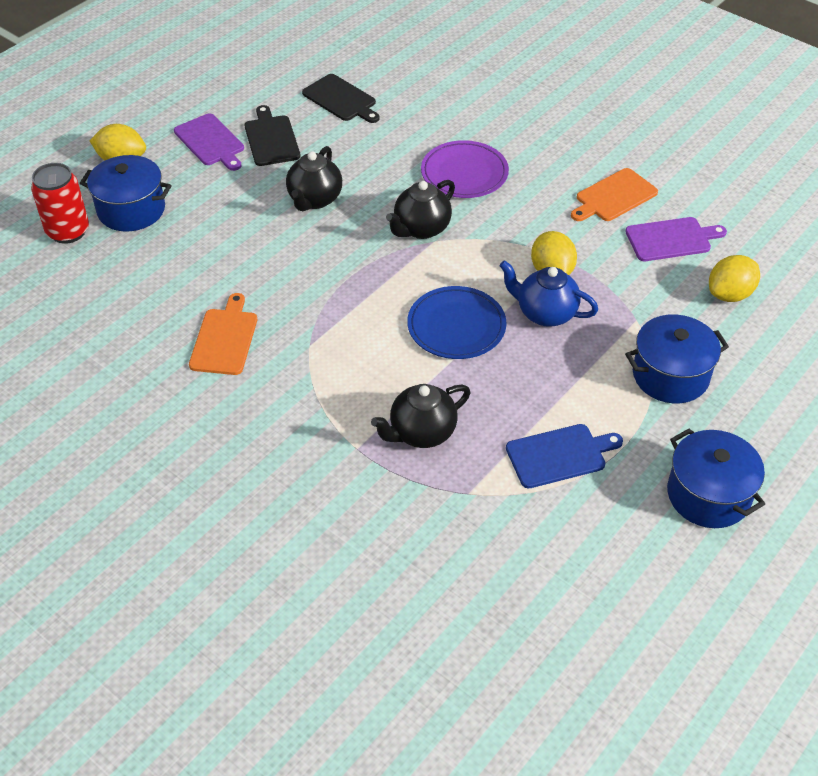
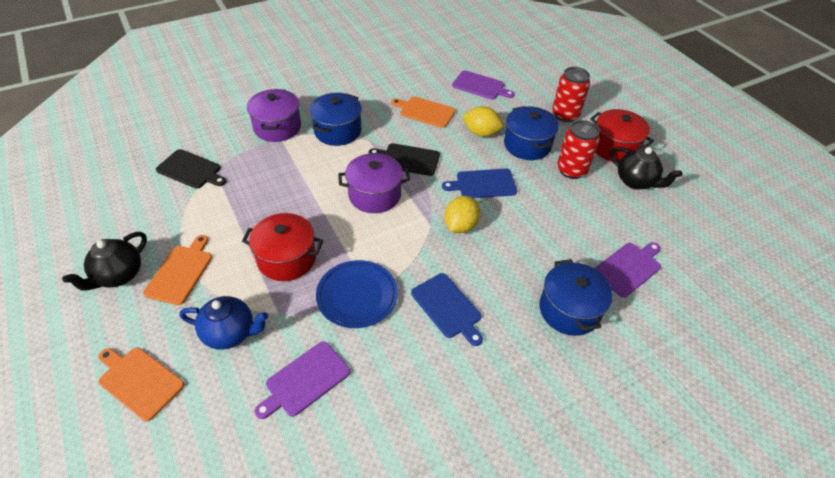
black teapot: 3 -> 2
blue cutting board: 1 -> 2
orange cutting board: 2 -> 3
purple cutting board: 2 -> 3
purple plate: 1 -> 0
purple pot: 0 -> 2
red can: 1 -> 2
red pot: 0 -> 2
yellow lemon: 3 -> 2

